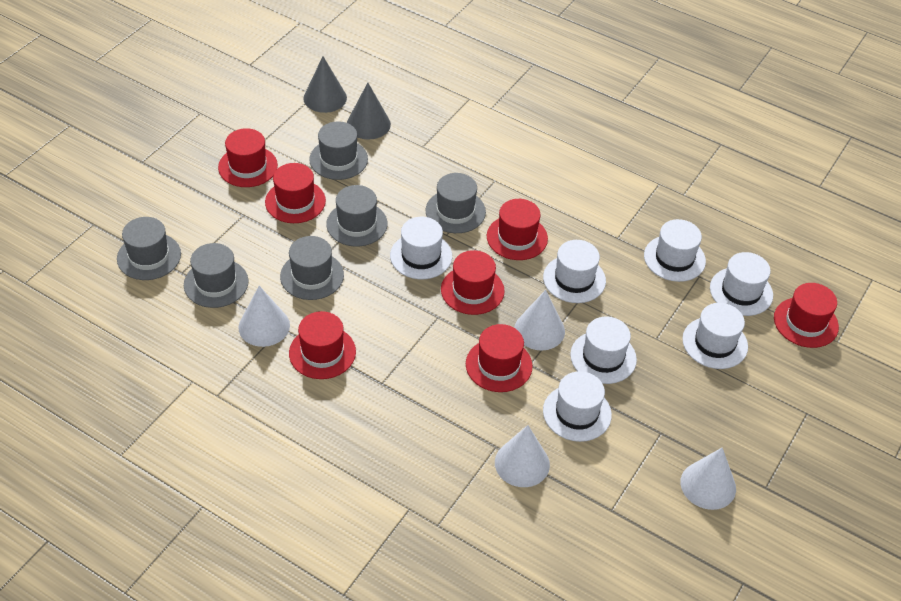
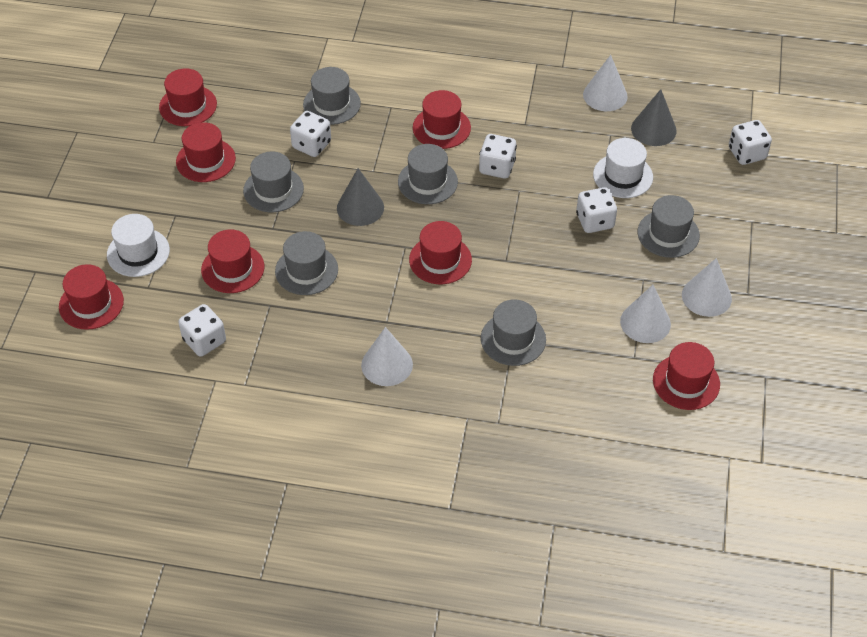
white dice: 0 -> 5
white hat: 7 -> 2

